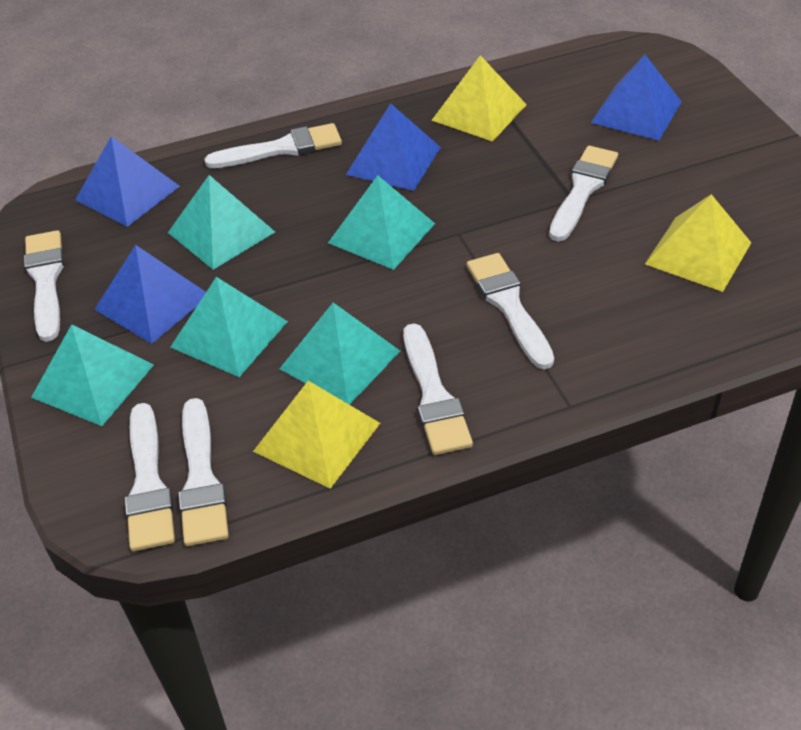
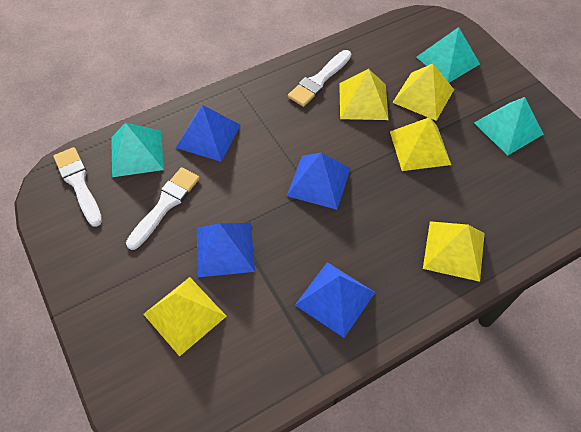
turquoise pyramid: 5 -> 3
white brush: 7 -> 3
yellow pyramid: 3 -> 5

